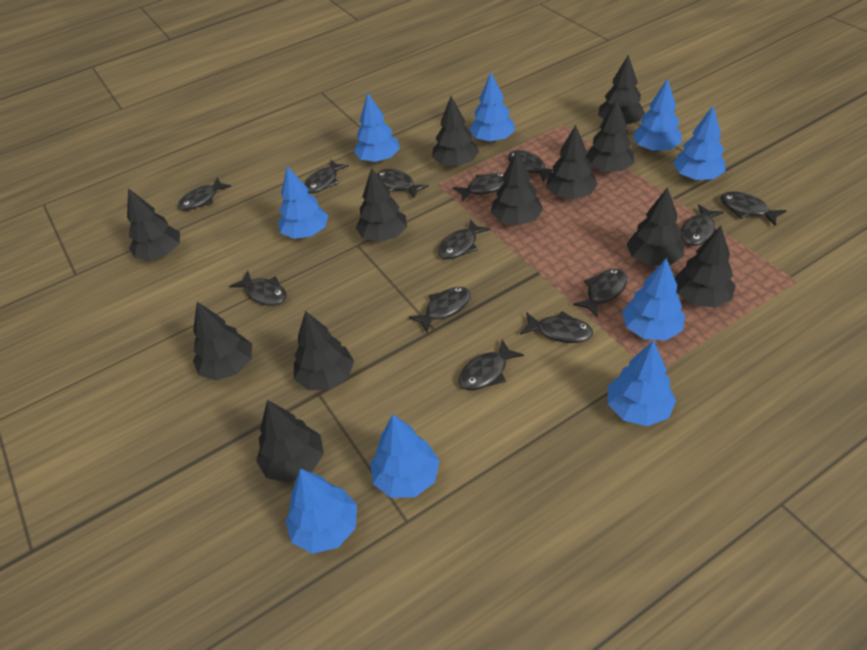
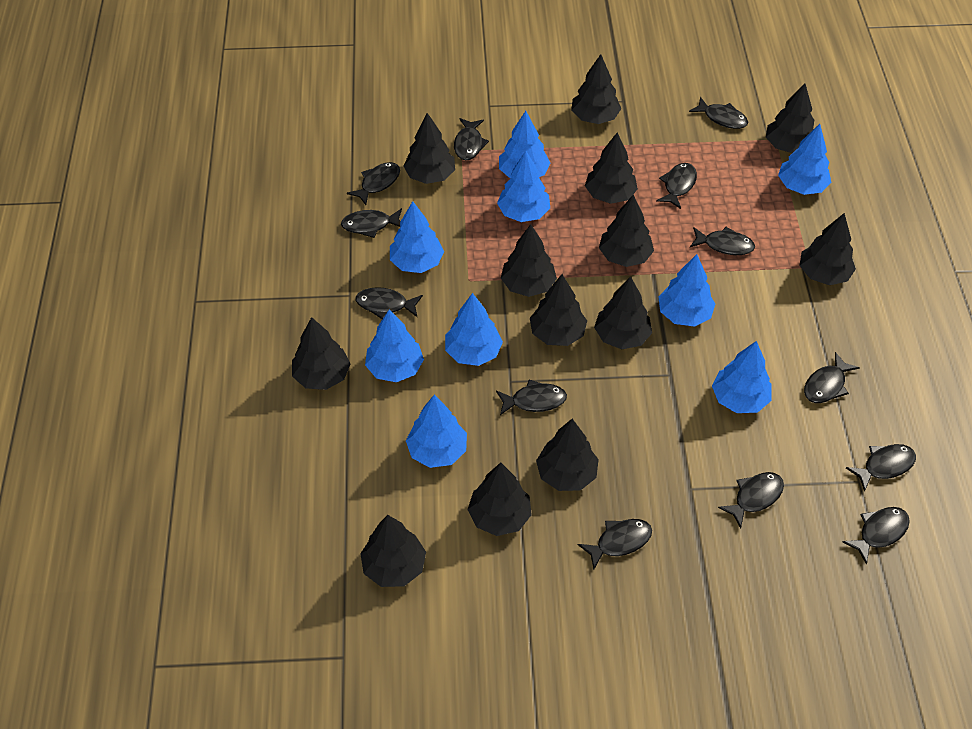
black tree: 12 -> 13

